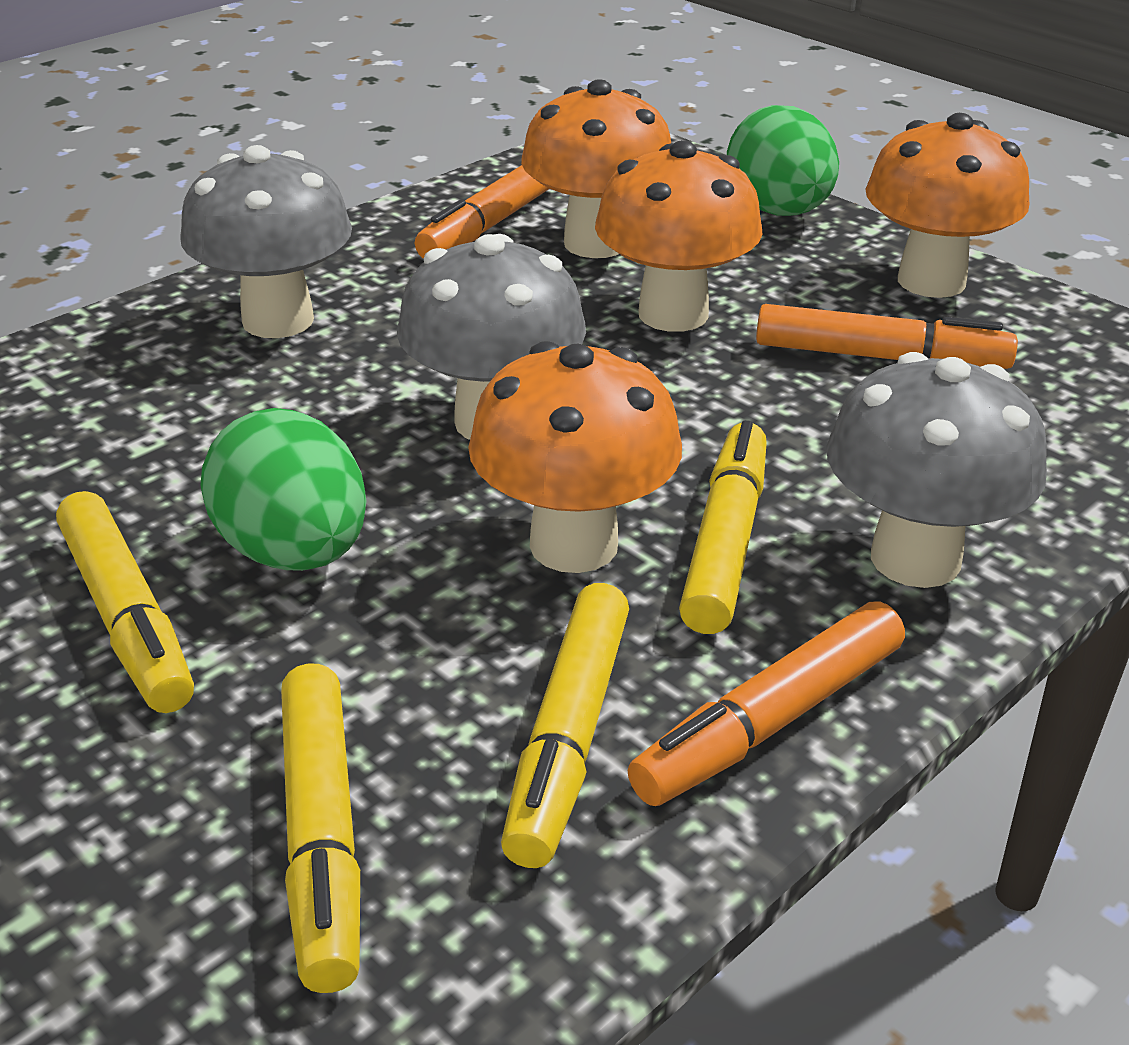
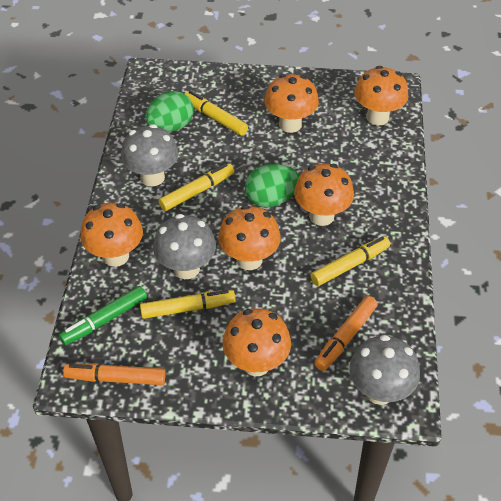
green marker: 0 -> 1
orange marker: 3 -> 2
orange mushroom: 4 -> 6

